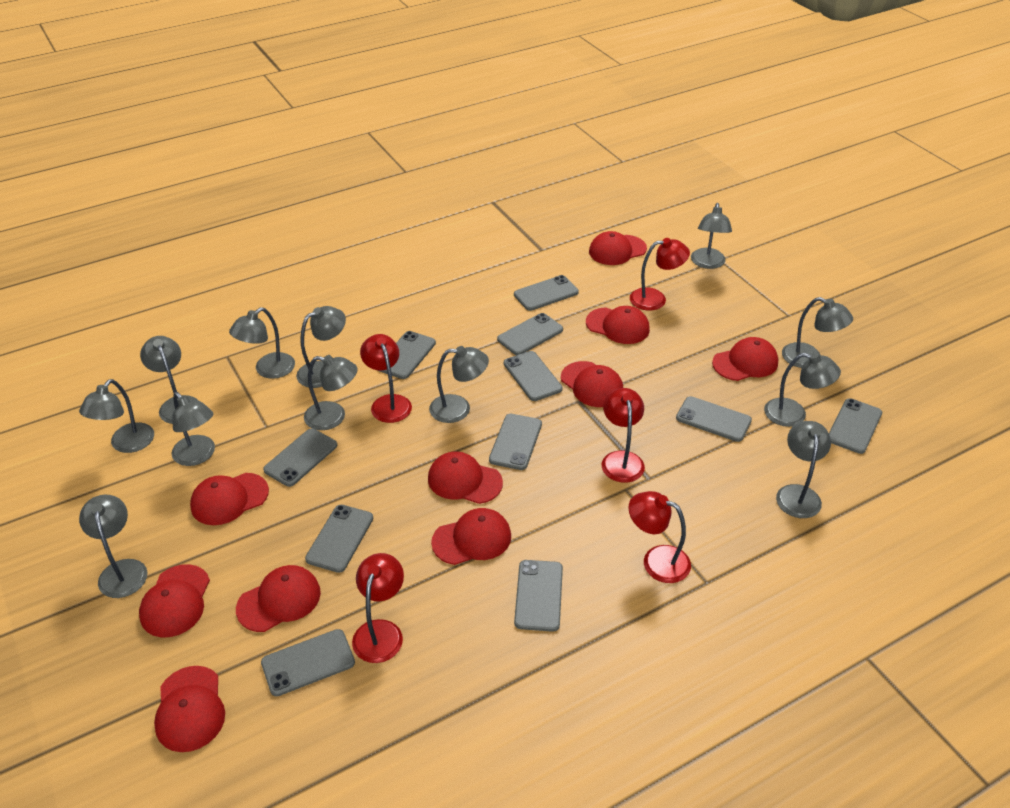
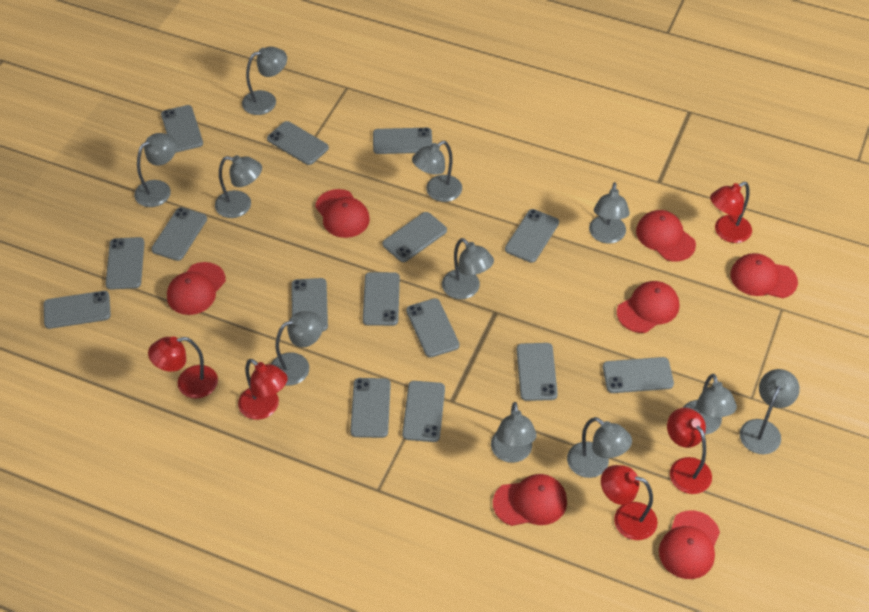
grey lamp: 12 -> 11
grey phone: 11 -> 15
red cap: 10 -> 7

